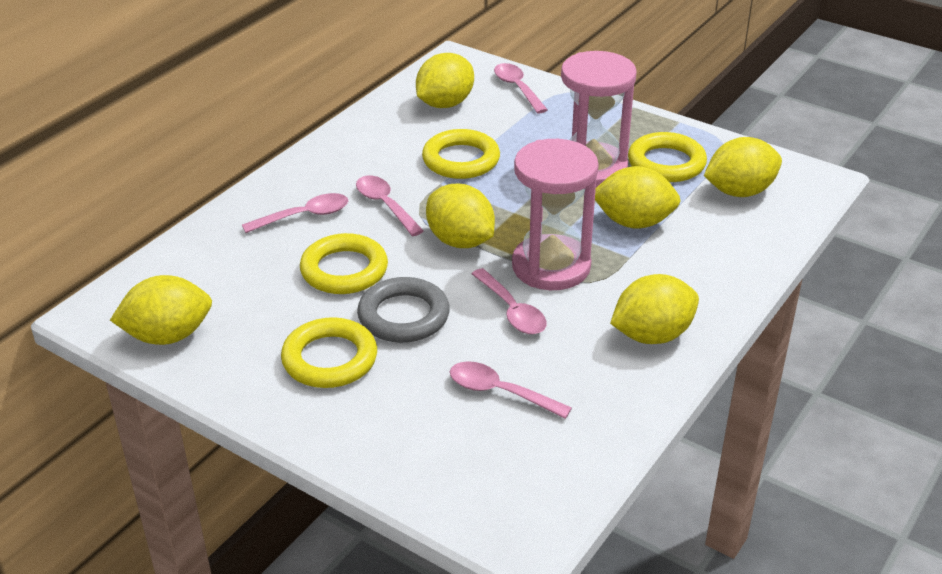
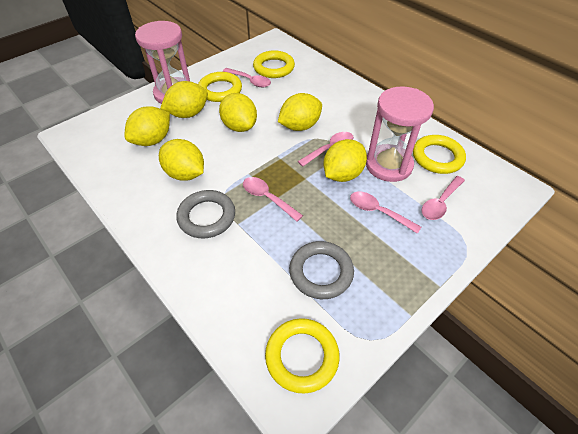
grey ring: 1 -> 2

